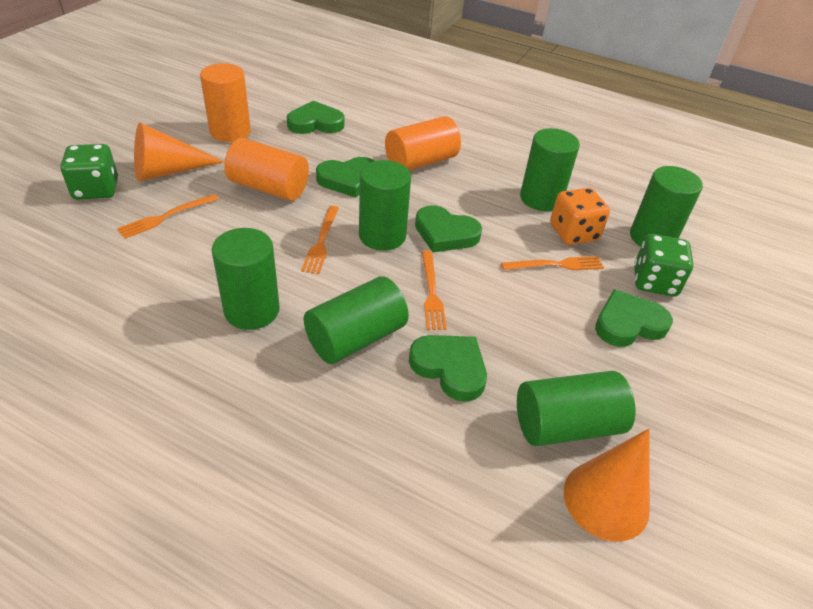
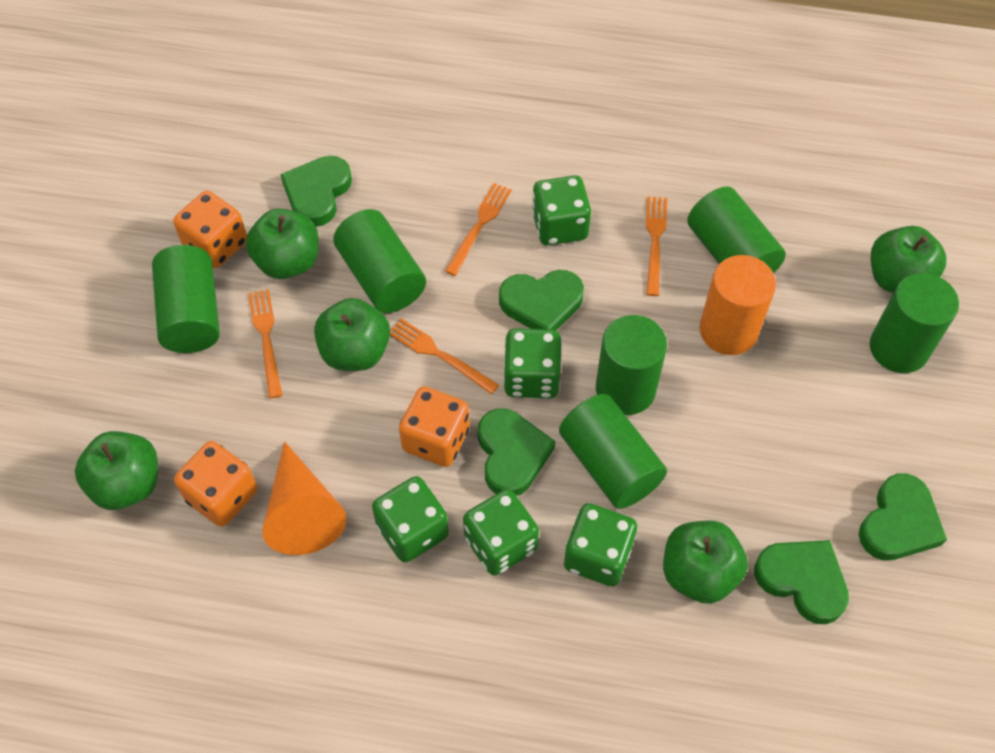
green apple: 0 -> 5
green dice: 2 -> 5
orange cone: 2 -> 1
orange cylinder: 3 -> 1
orange dice: 1 -> 3

